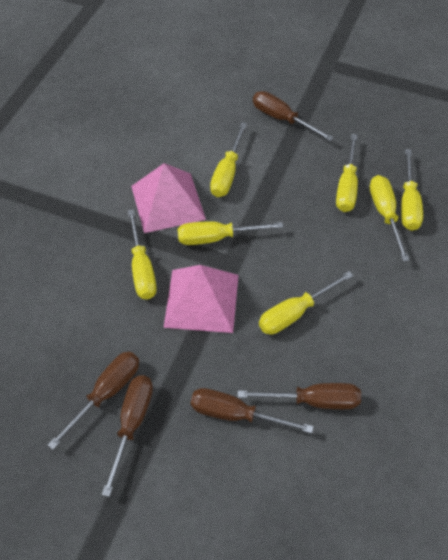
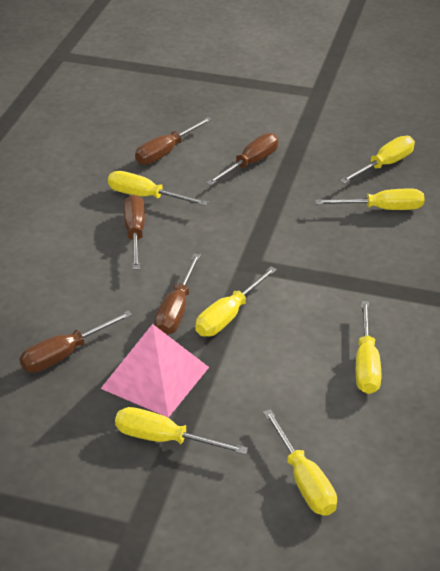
pink pyramid: 2 -> 1

